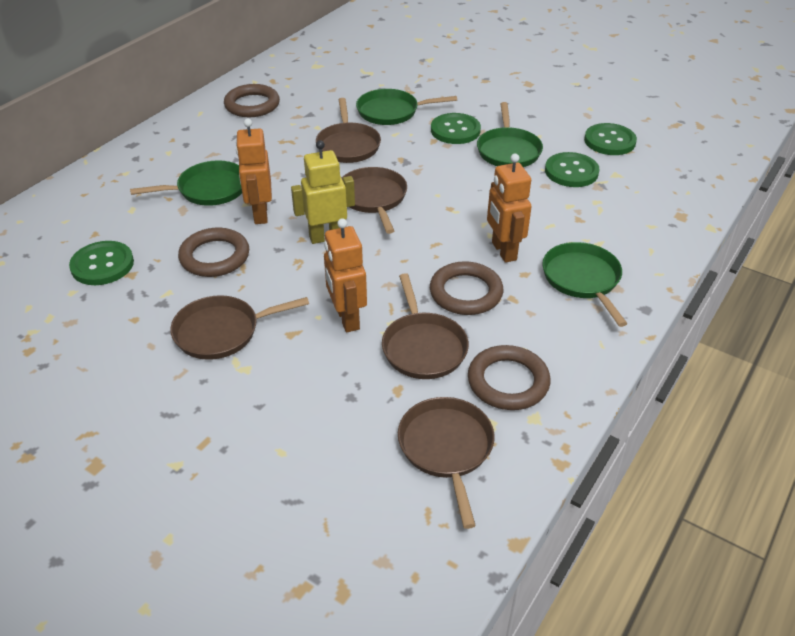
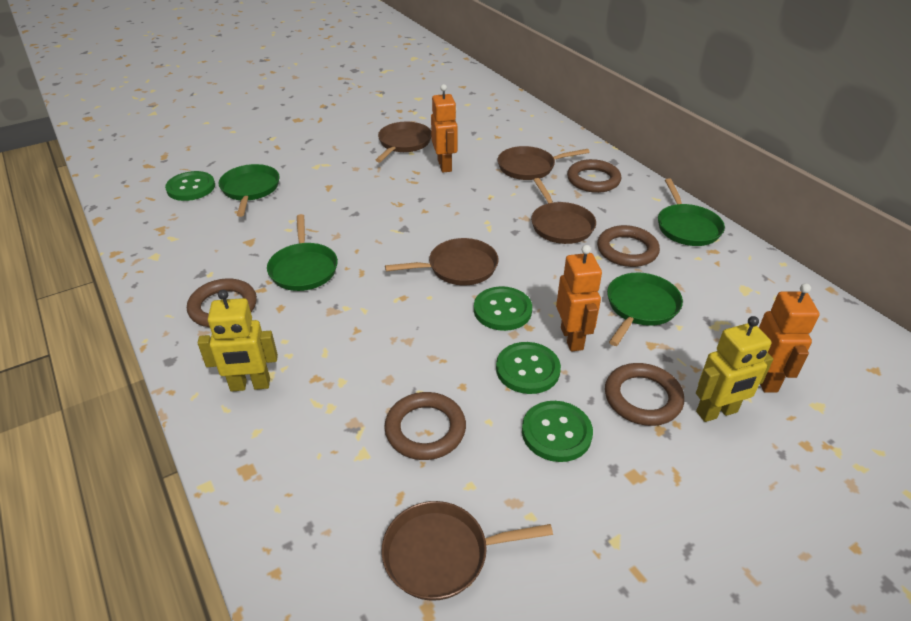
brown ring: 4 -> 5
yellow robot: 1 -> 2

